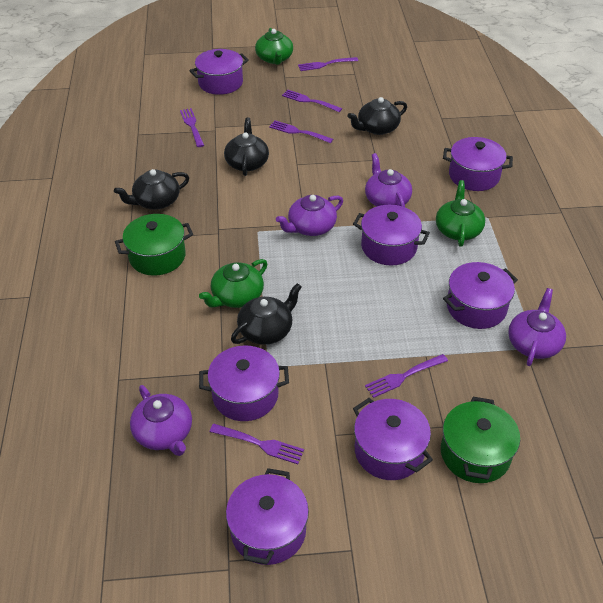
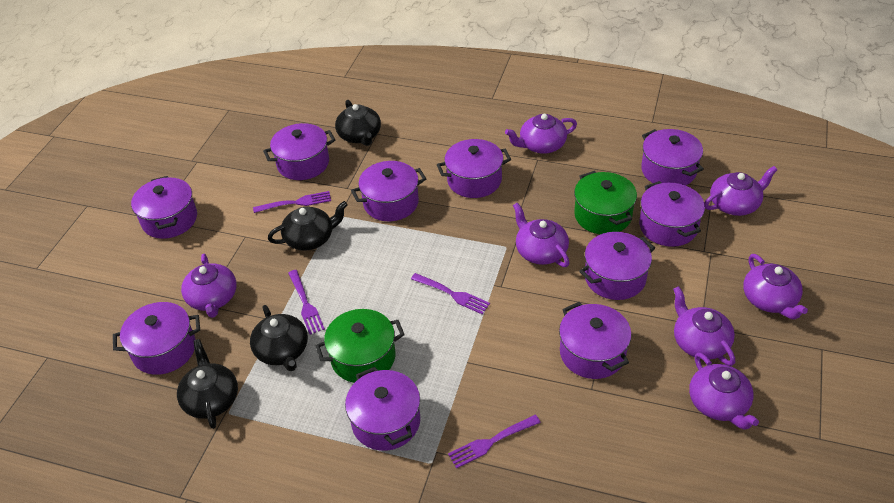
green teapot: 3 -> 0
purple fork: 6 -> 4
purple pot: 7 -> 10
purple teapot: 4 -> 7

